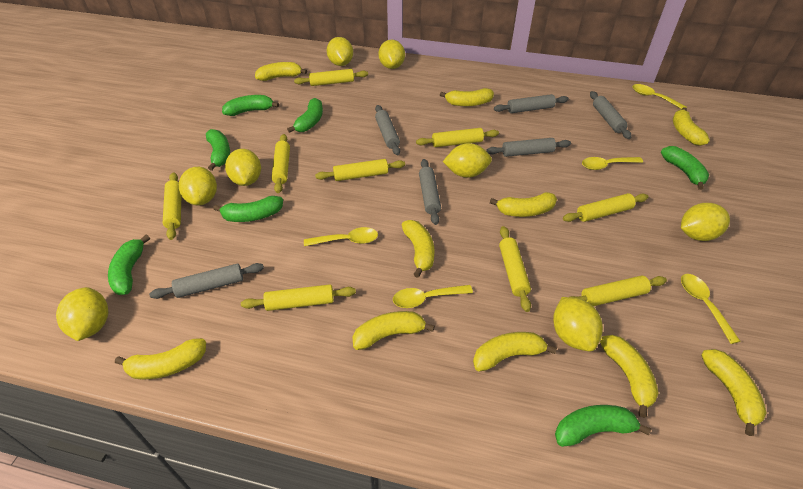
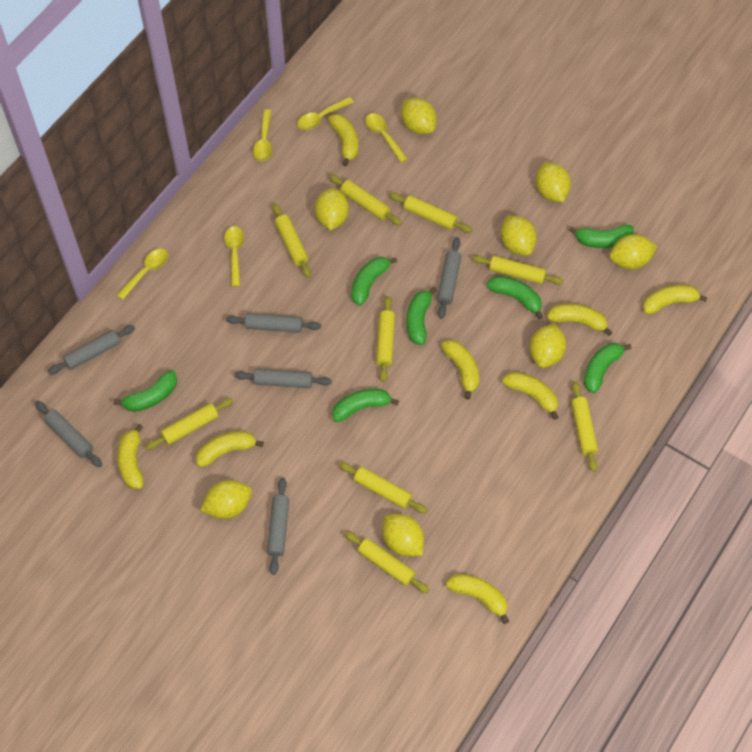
yellow banana: 10 -> 8

